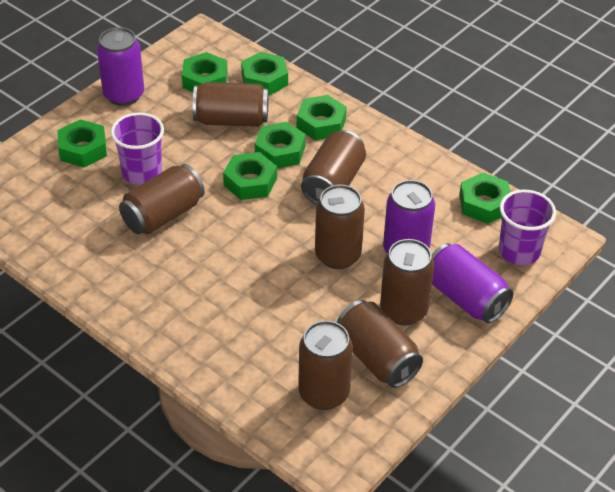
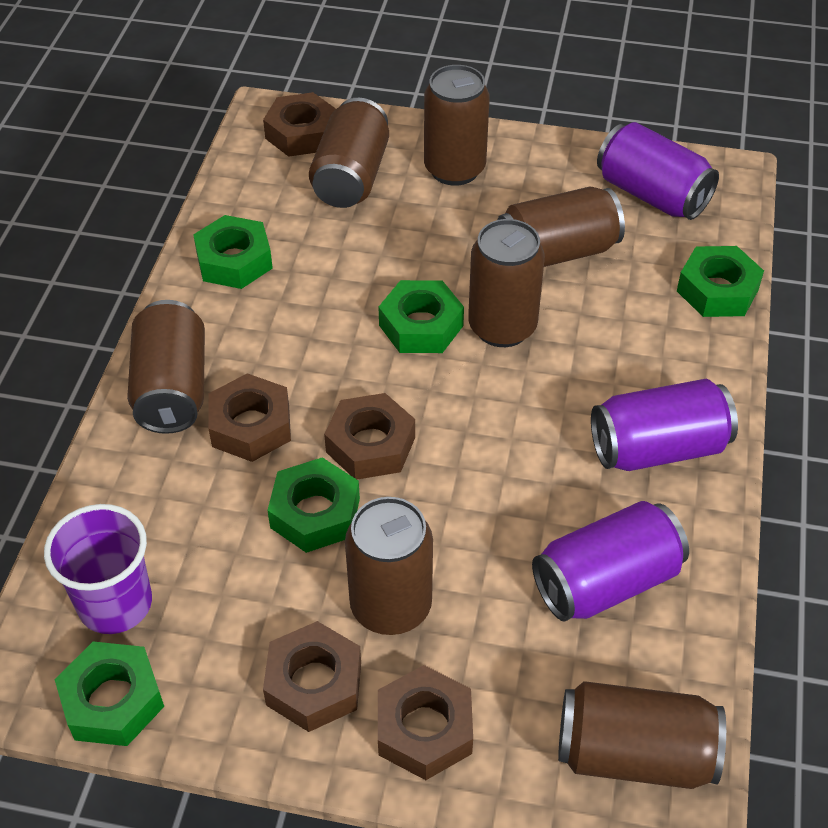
brown nut: 0 -> 5
green nut: 7 -> 5
purple cup: 2 -> 1

